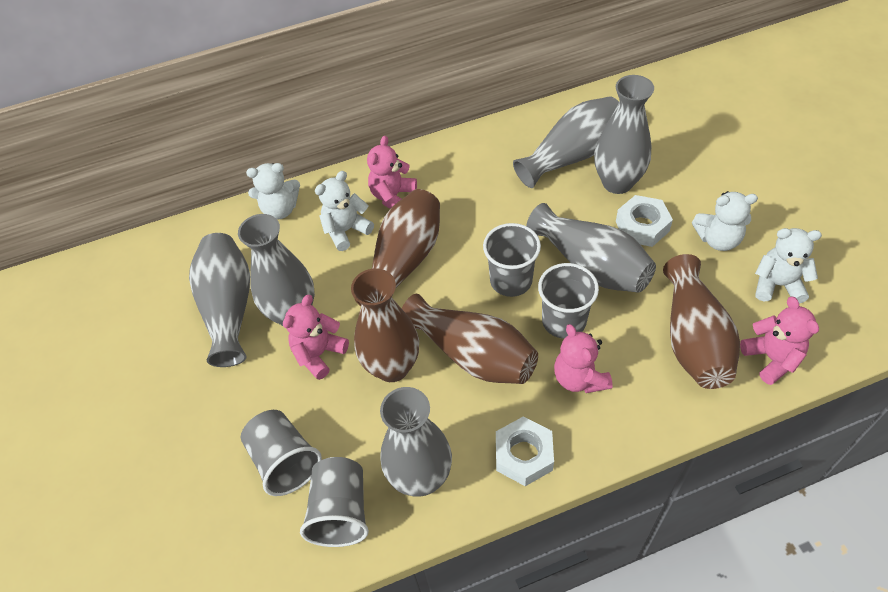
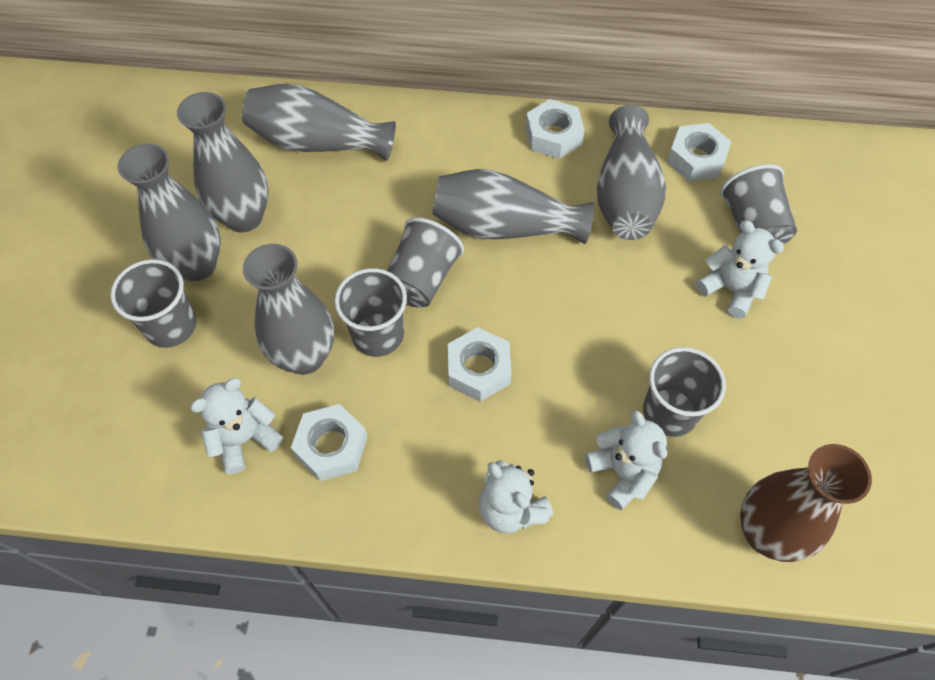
brown vase: 4 -> 1
grey cup: 4 -> 5
pink teddy bear: 4 -> 0
white nut: 2 -> 4

